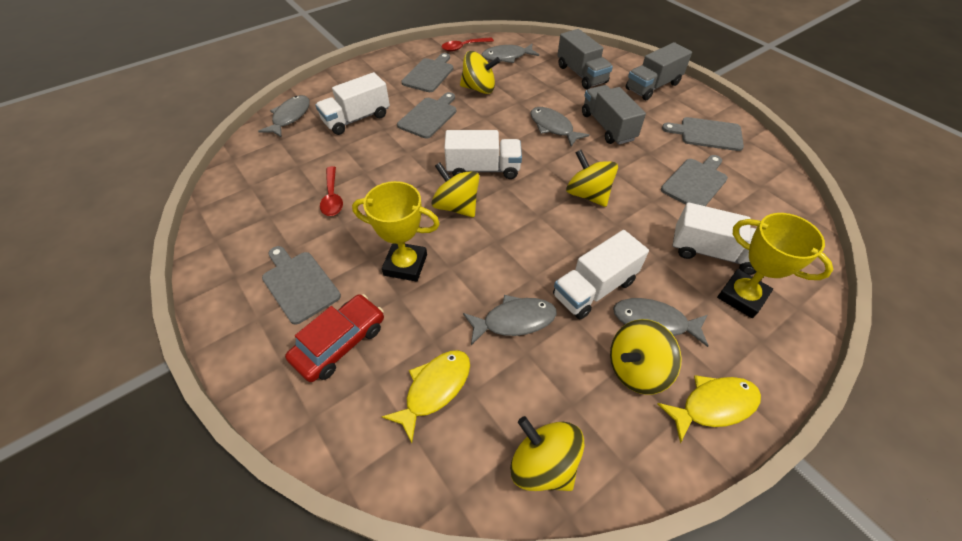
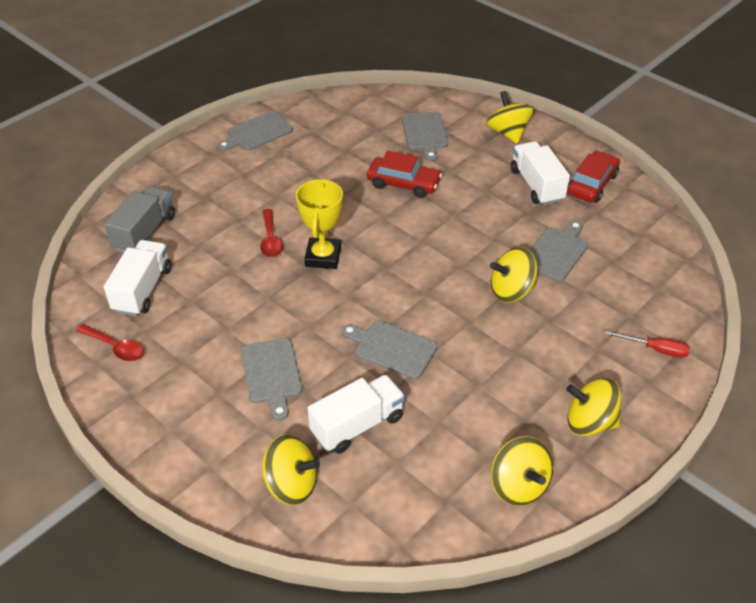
grey fish: 5 -> 0
grey truck: 3 -> 1
red car: 1 -> 2
red screwdriver: 0 -> 1
white truck: 4 -> 3
yellow fish: 2 -> 0
yellow trophy: 2 -> 1

